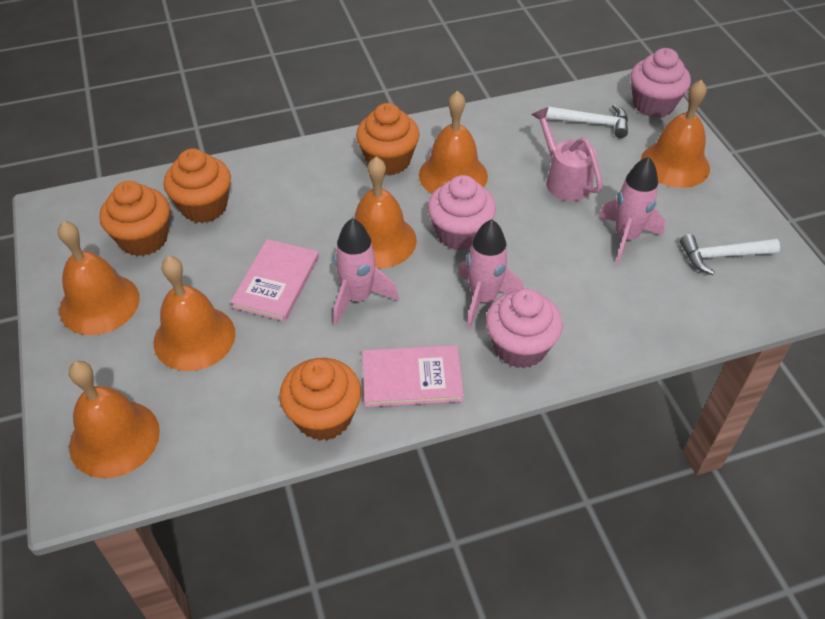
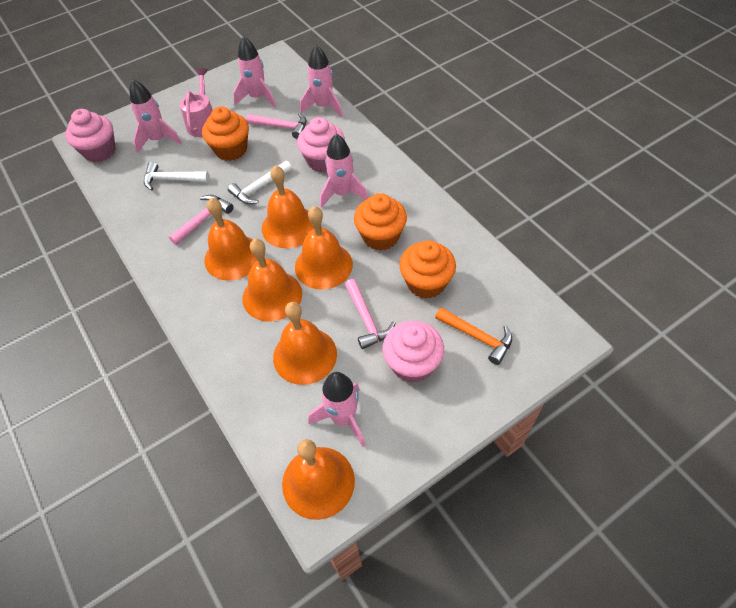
orange cupcake: 4 -> 3
orange hammer: 0 -> 1
pink book: 2 -> 0
pink hammer: 0 -> 3
pink rocket: 3 -> 5

